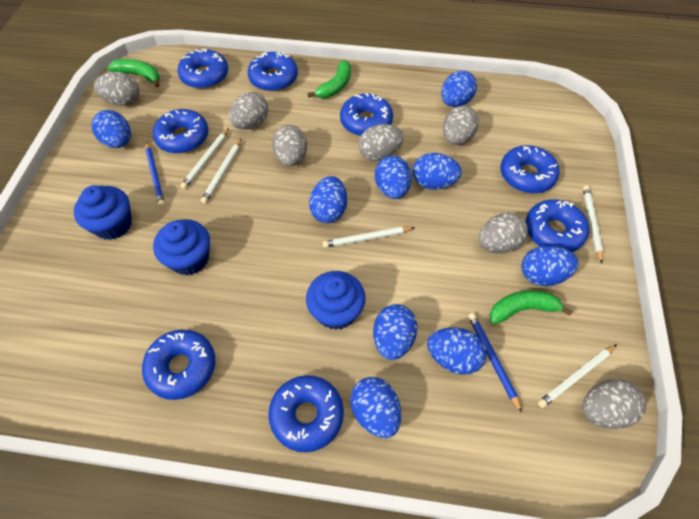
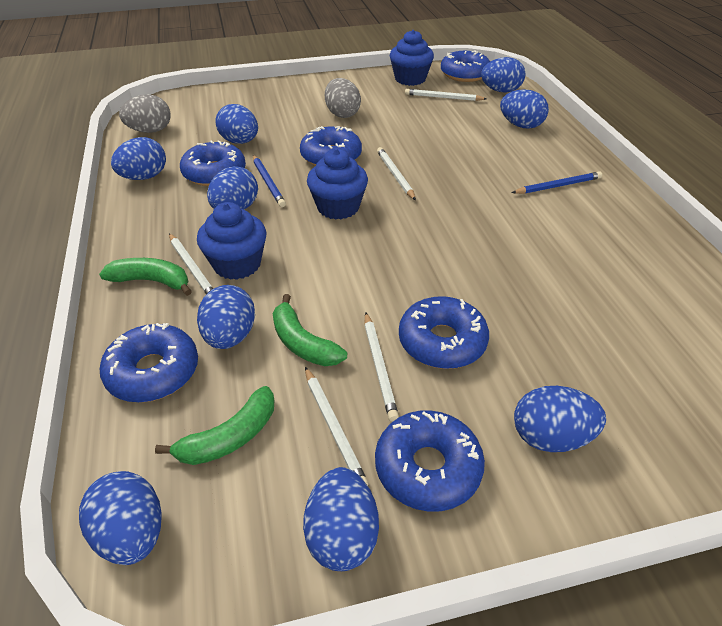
blue donut: 8 -> 6
grey egg: 7 -> 2

